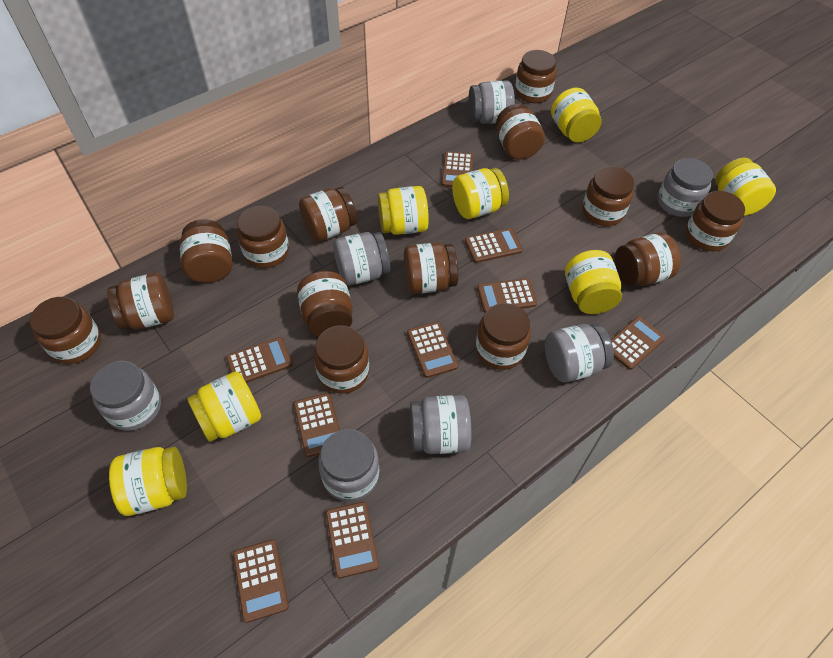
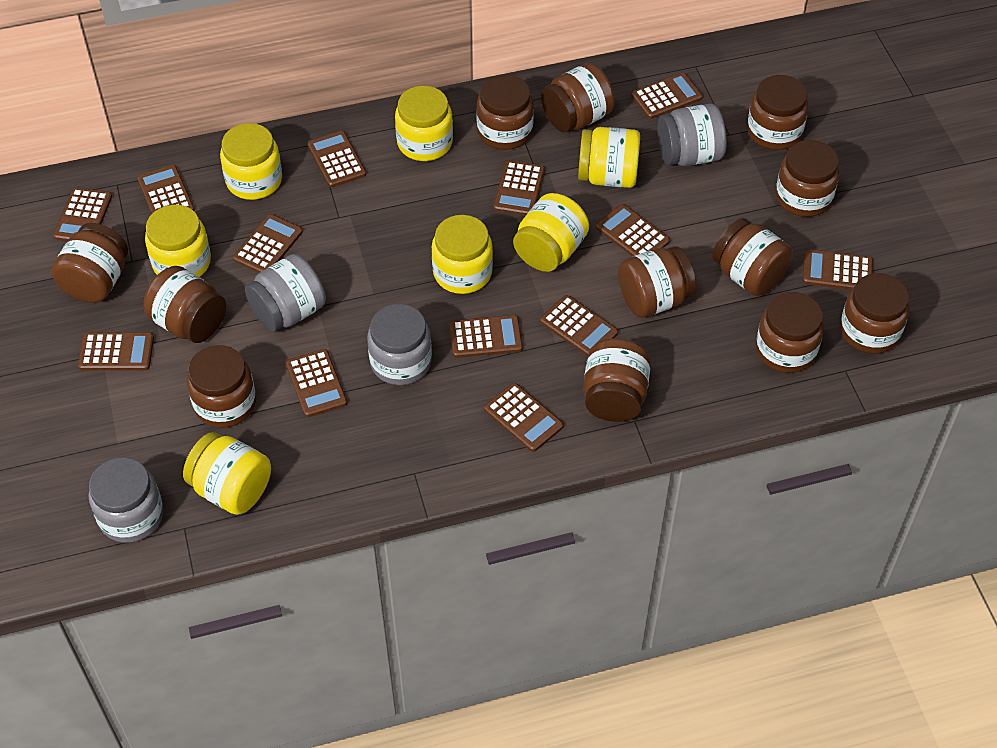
brown calculator: 9 -> 13
brown jar: 14 -> 12
grey jar: 7 -> 4

